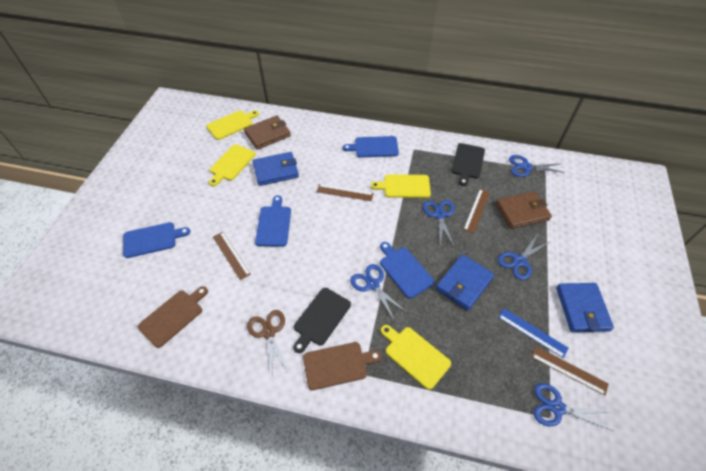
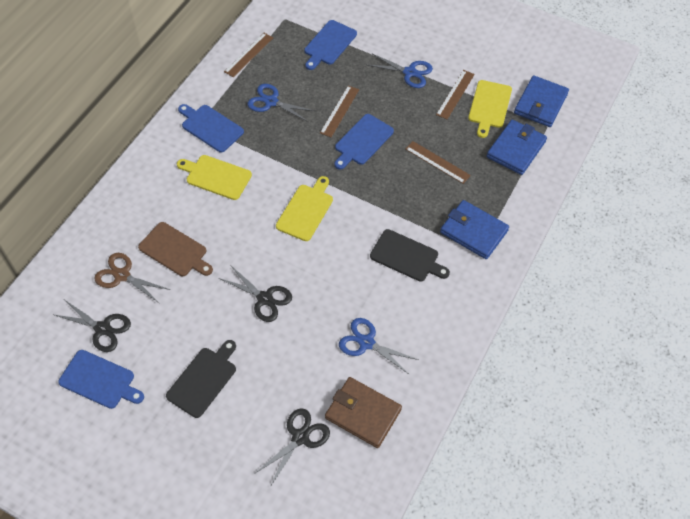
black scissors: 0 -> 3
blue ruler: 1 -> 0
blue scissors: 5 -> 3
brown cutting board: 2 -> 1
brown wallet: 2 -> 1
yellow cutting board: 4 -> 3

